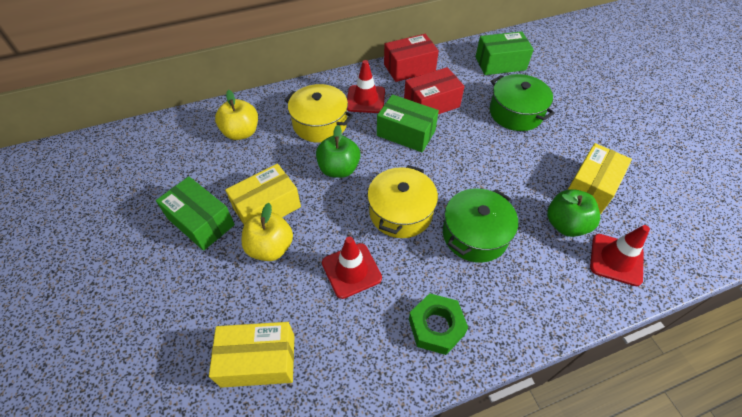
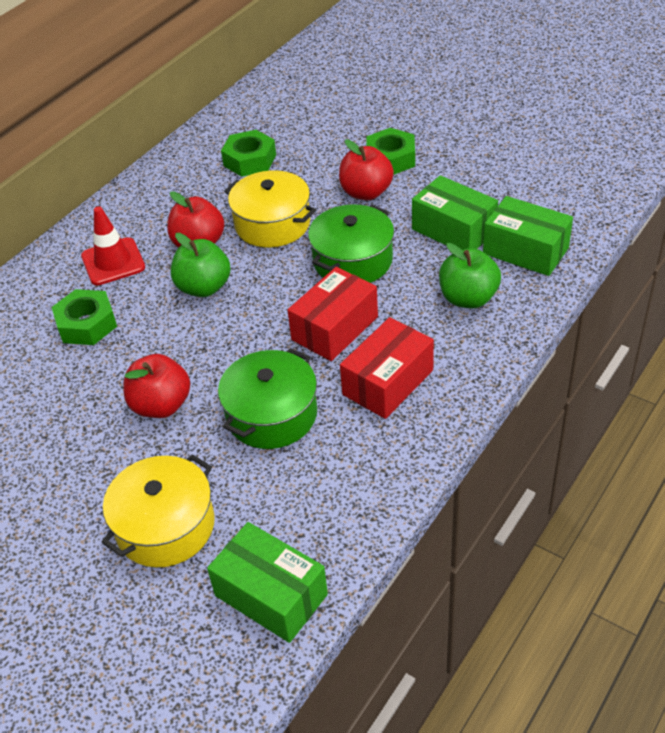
green nut: 1 -> 3
red apple: 0 -> 3
red traffic cone: 3 -> 1
yellow apple: 2 -> 0
yellow box: 3 -> 0

